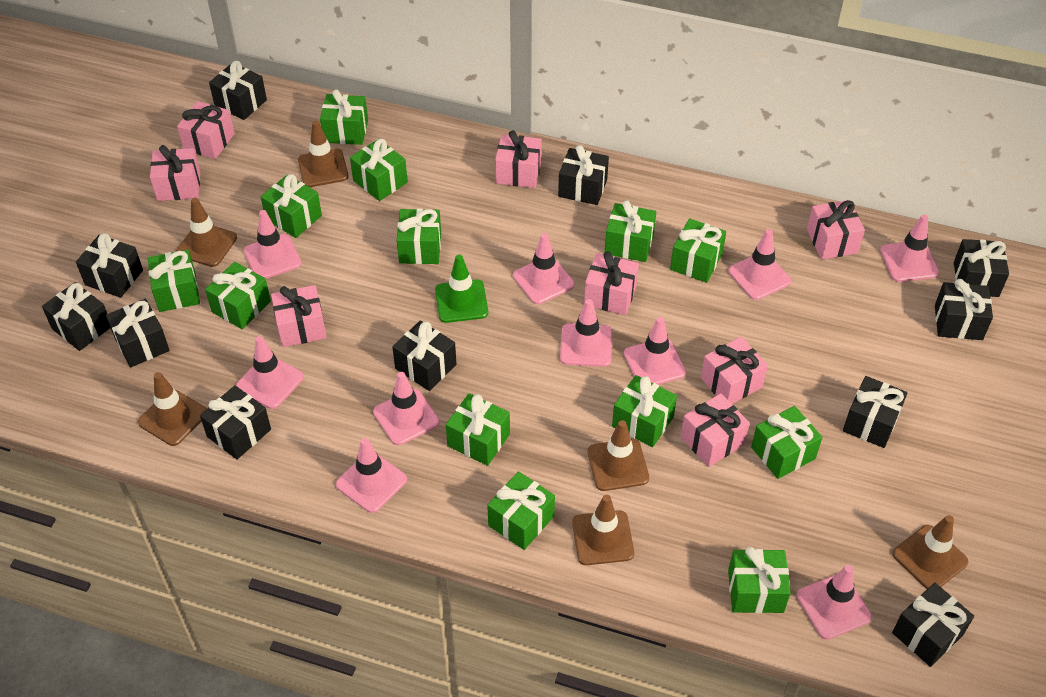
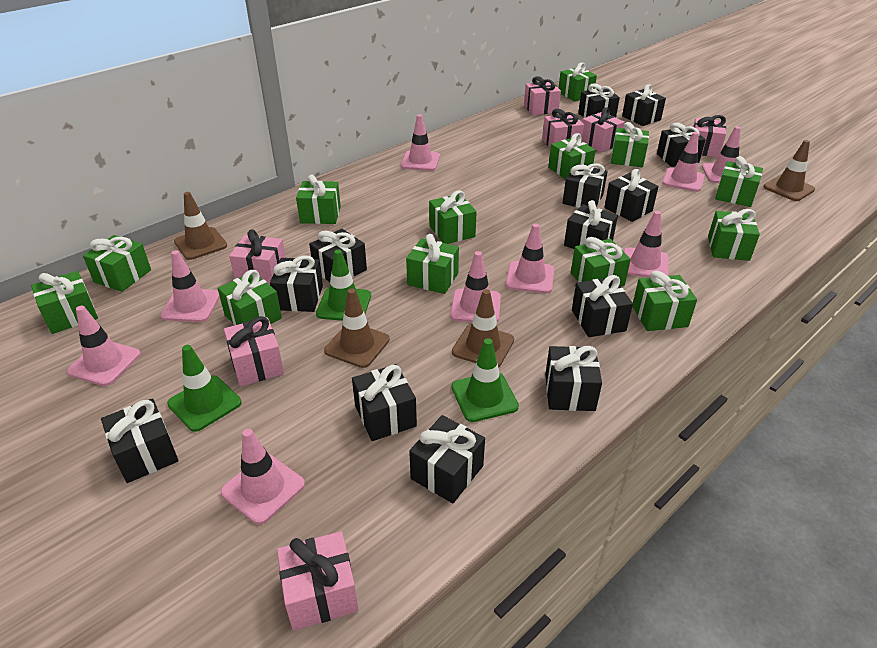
black gift: 11 -> 13
brown traffic cone: 6 -> 4
green traffic cone: 1 -> 3
pink gift: 8 -> 7
pink traffic cone: 10 -> 9

